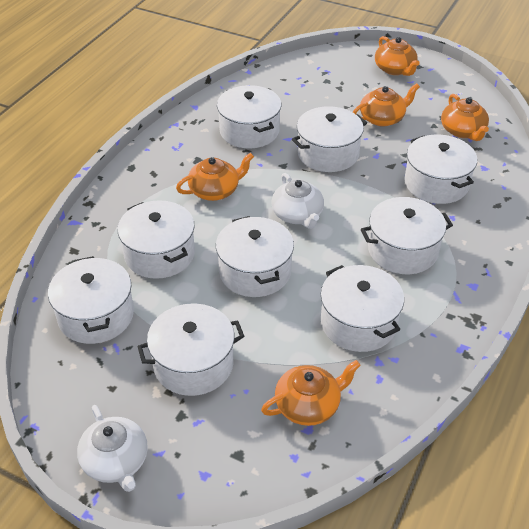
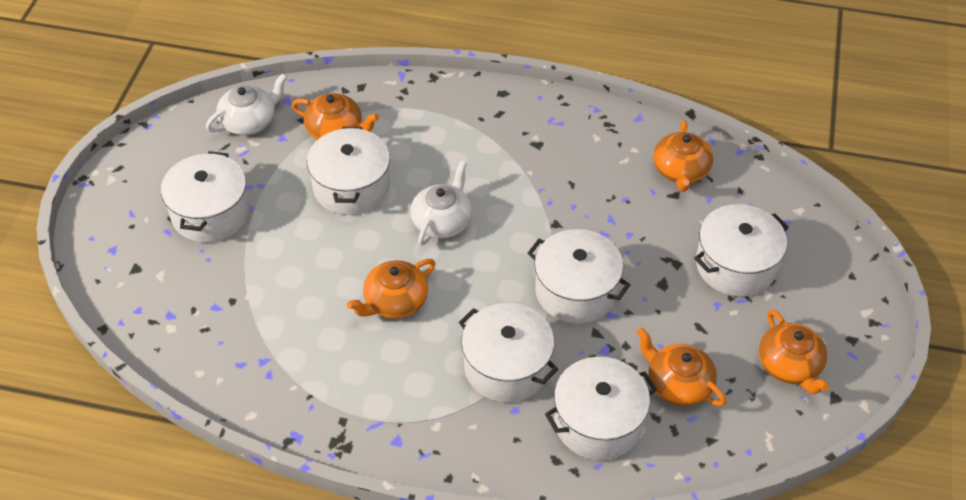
white pot: 9 -> 6

